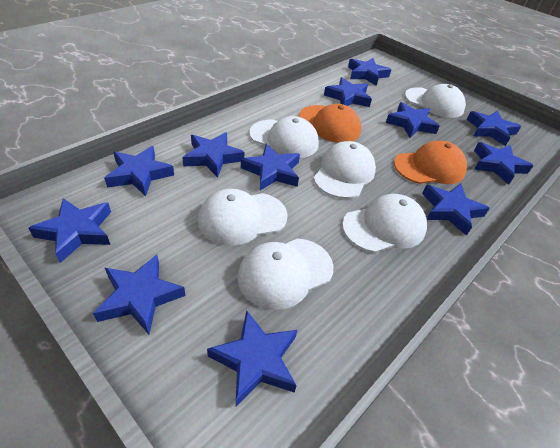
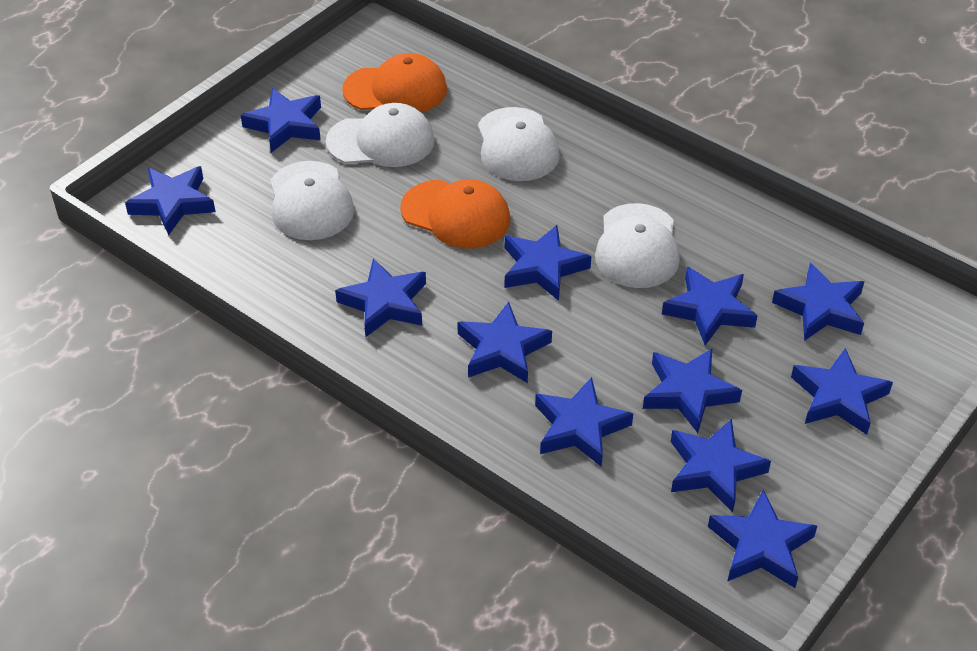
white cap: 6 -> 4

